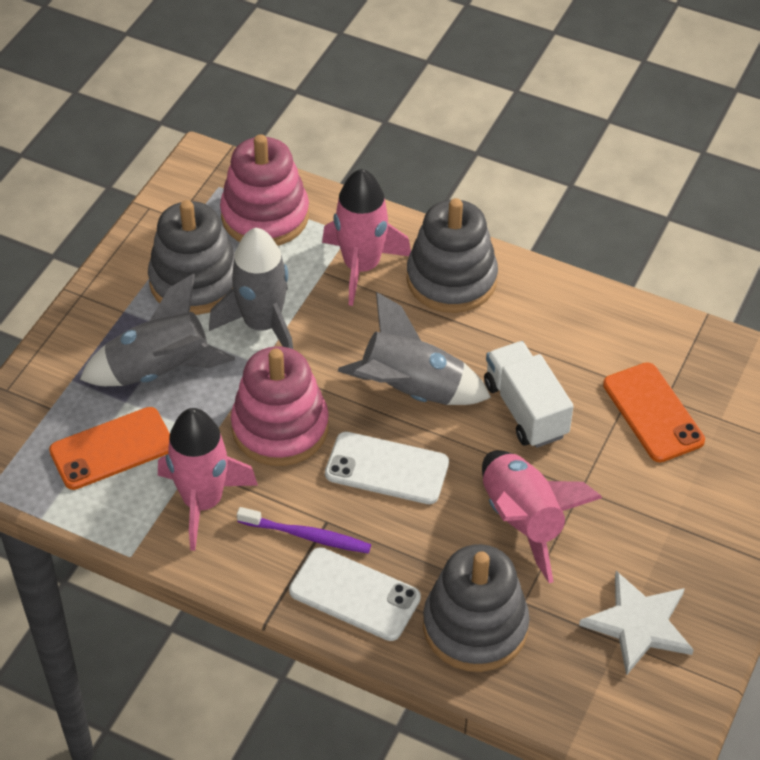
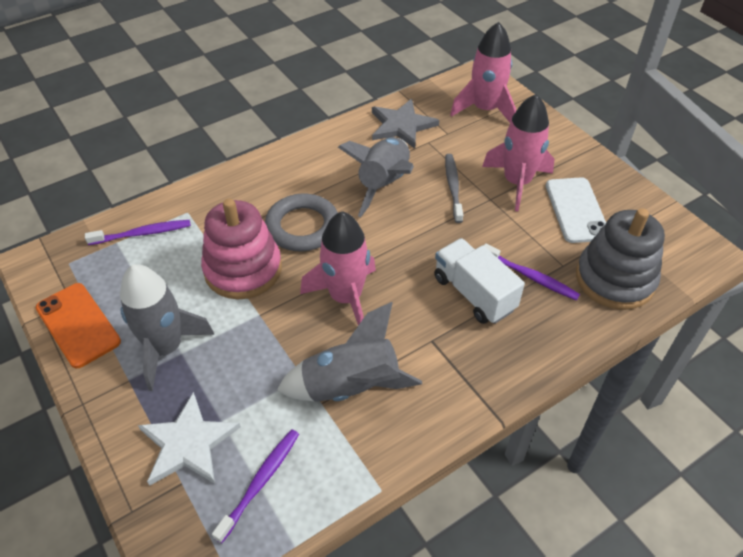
grey ring: 0 -> 1
grey stacking toy: 3 -> 1
grey star: 0 -> 1
grey toothbrush: 0 -> 1
orange phone: 2 -> 1
pink stacking toy: 2 -> 1
purple toothbrush: 1 -> 3
white phone: 2 -> 1

